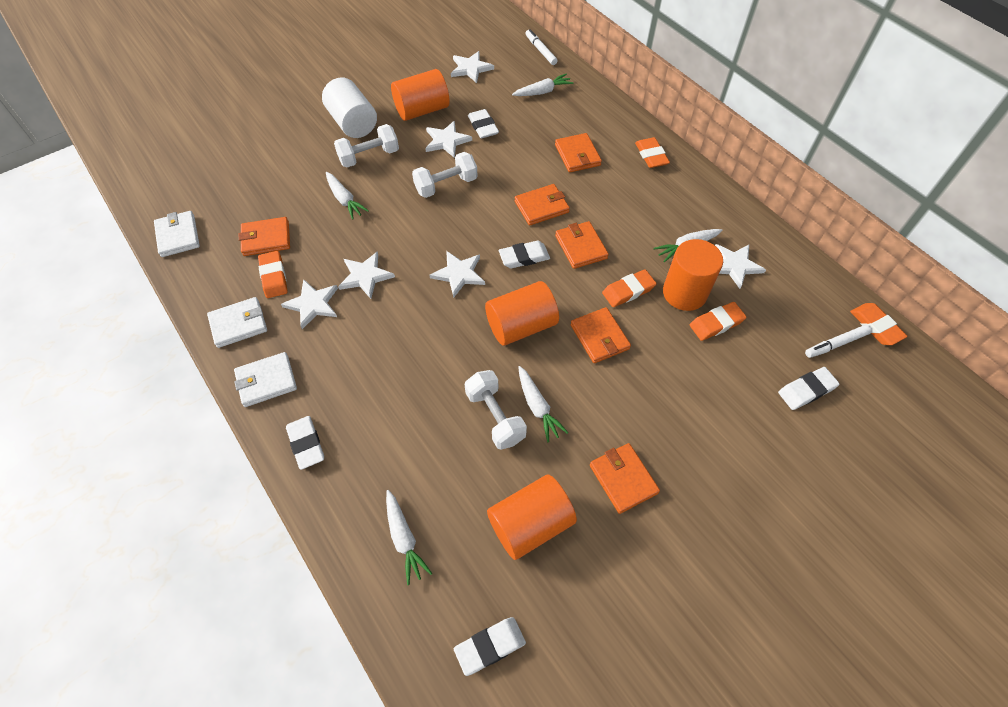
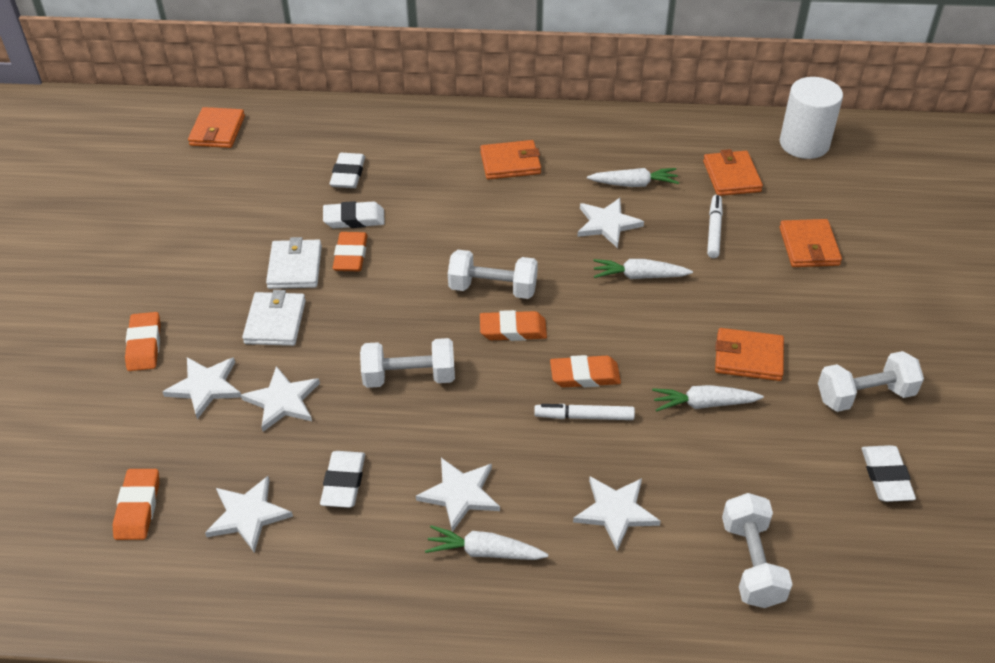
orange cylinder: 4 -> 0
orange wallet: 6 -> 5
white carrot: 5 -> 4
white dumbbell: 3 -> 4
white eraser: 5 -> 4
white wallet: 3 -> 2

